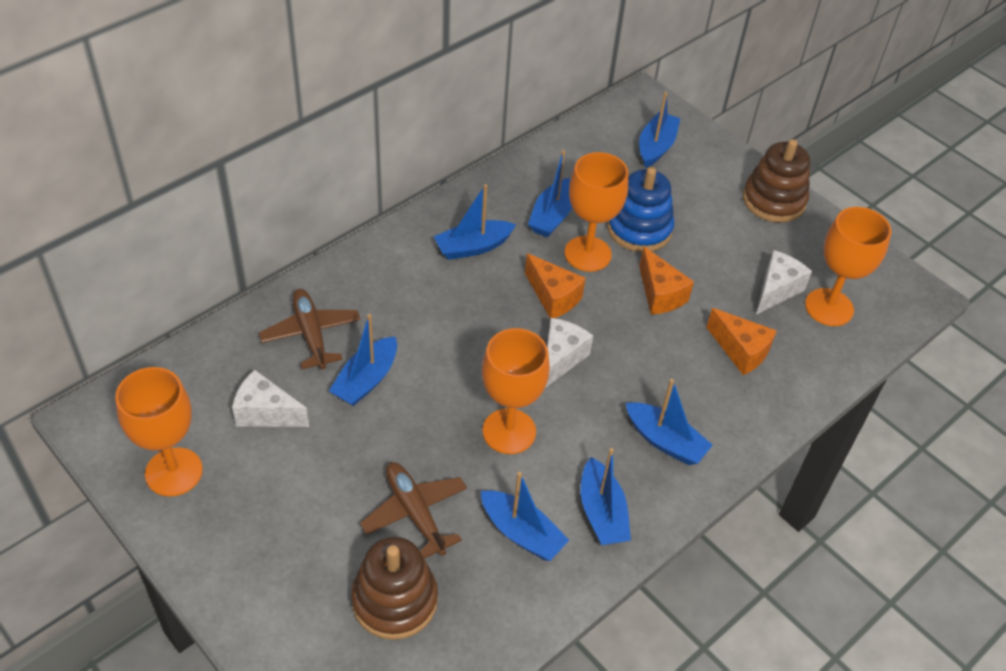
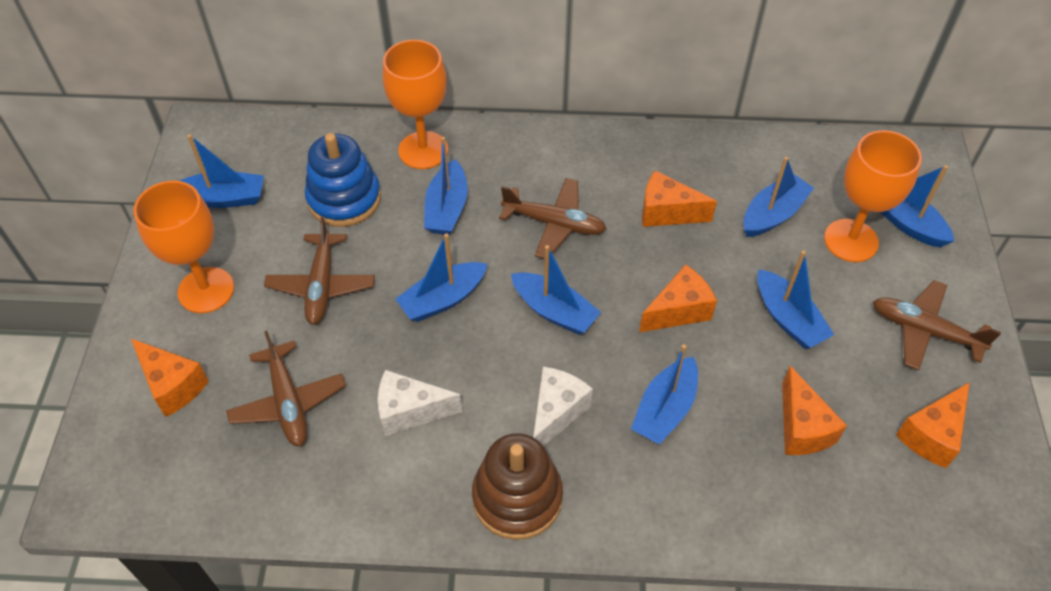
blue boat: 7 -> 8
brown plane: 2 -> 4
brown stacking toy: 2 -> 1
orange cheese: 3 -> 5
orange goblet: 4 -> 3
white cheese: 3 -> 2

